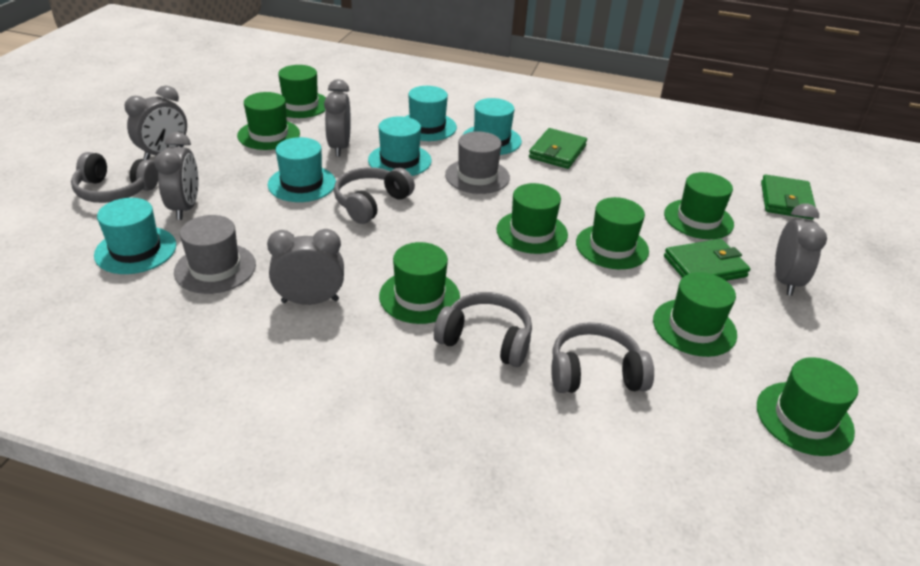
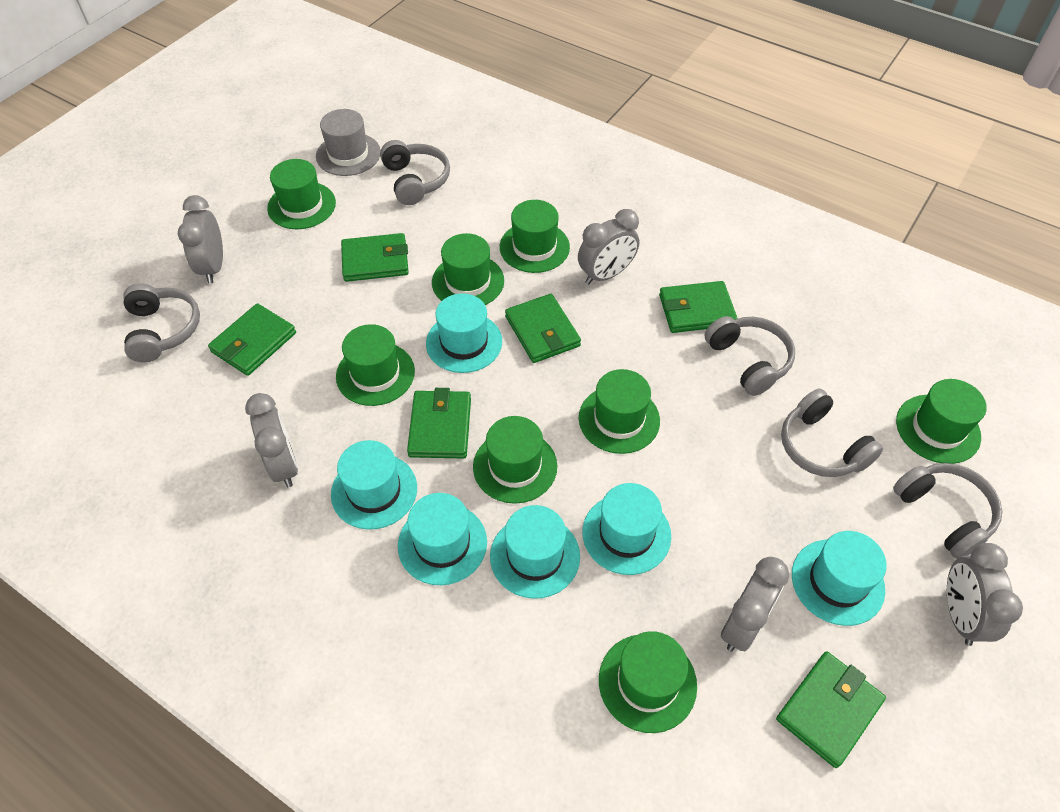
green wallet: 3 -> 6
grey hat: 2 -> 1
grey headphones: 4 -> 5
turquoise hat: 5 -> 6

